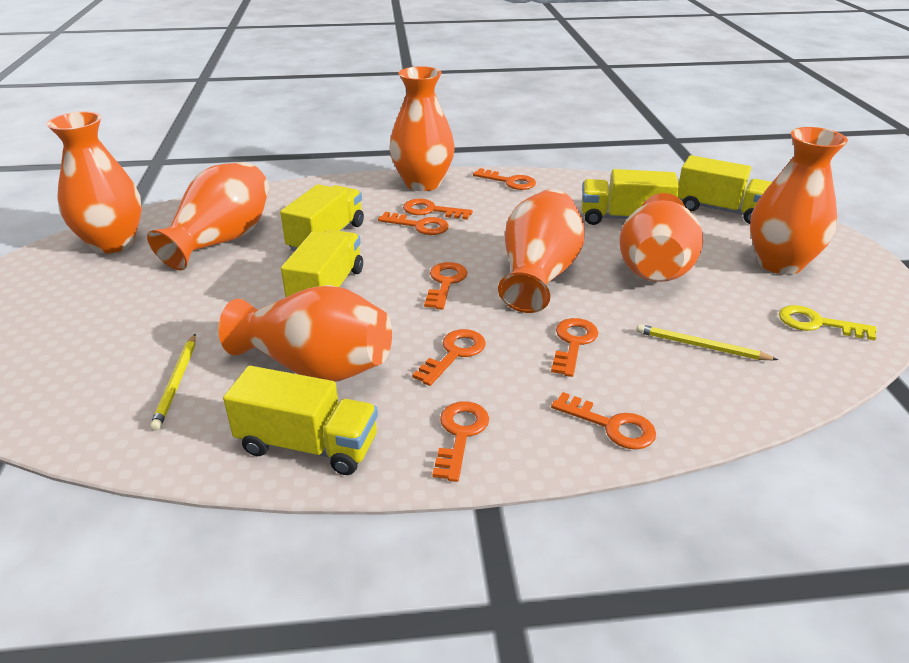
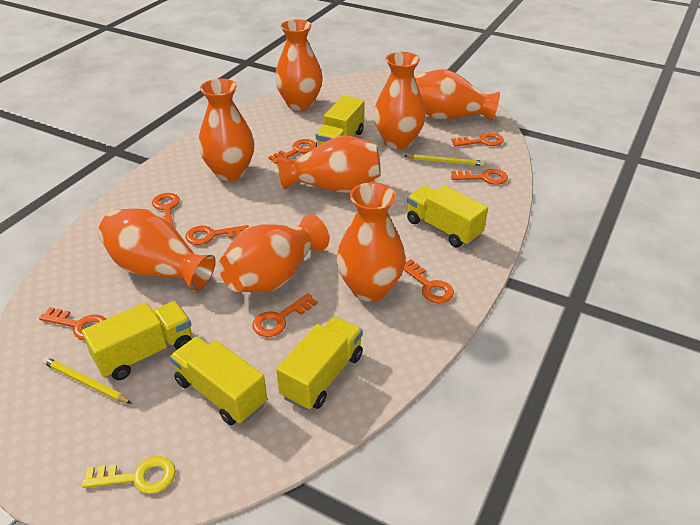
orange vase: 7 -> 8

